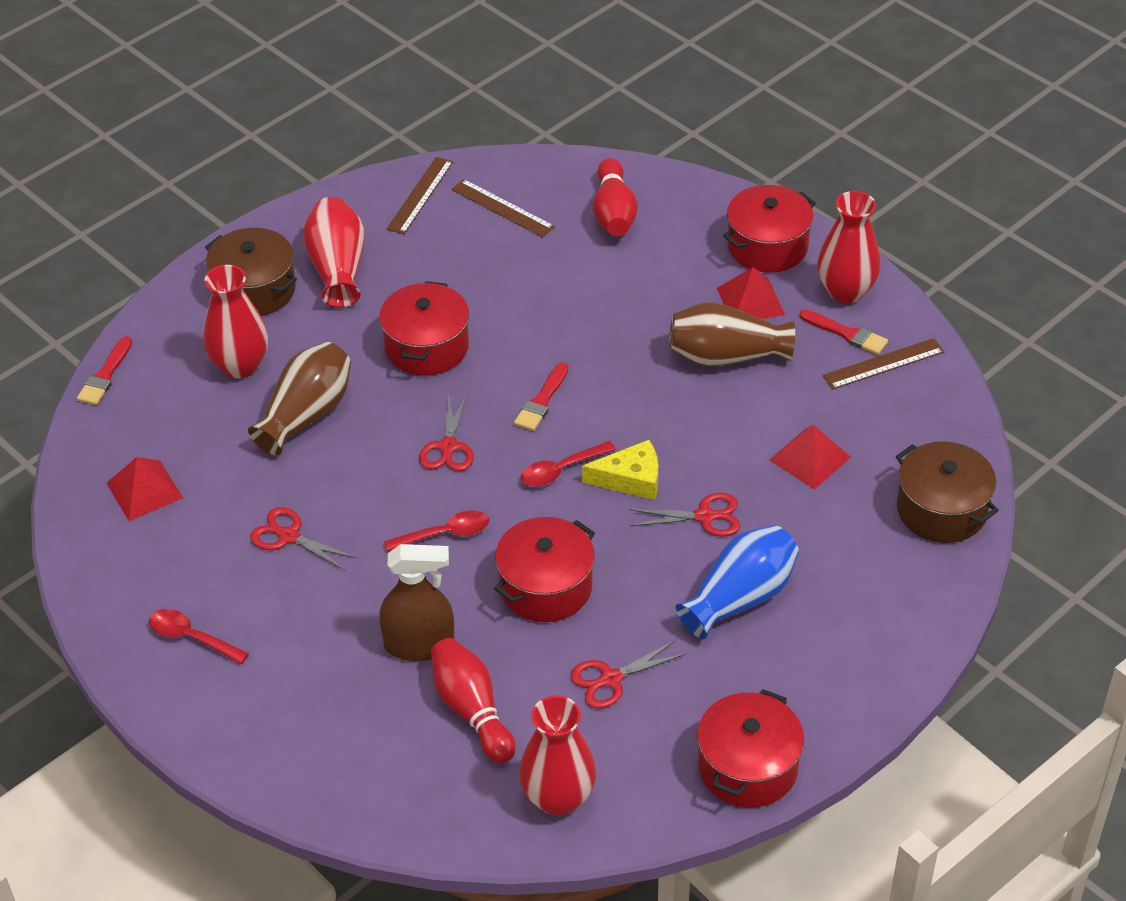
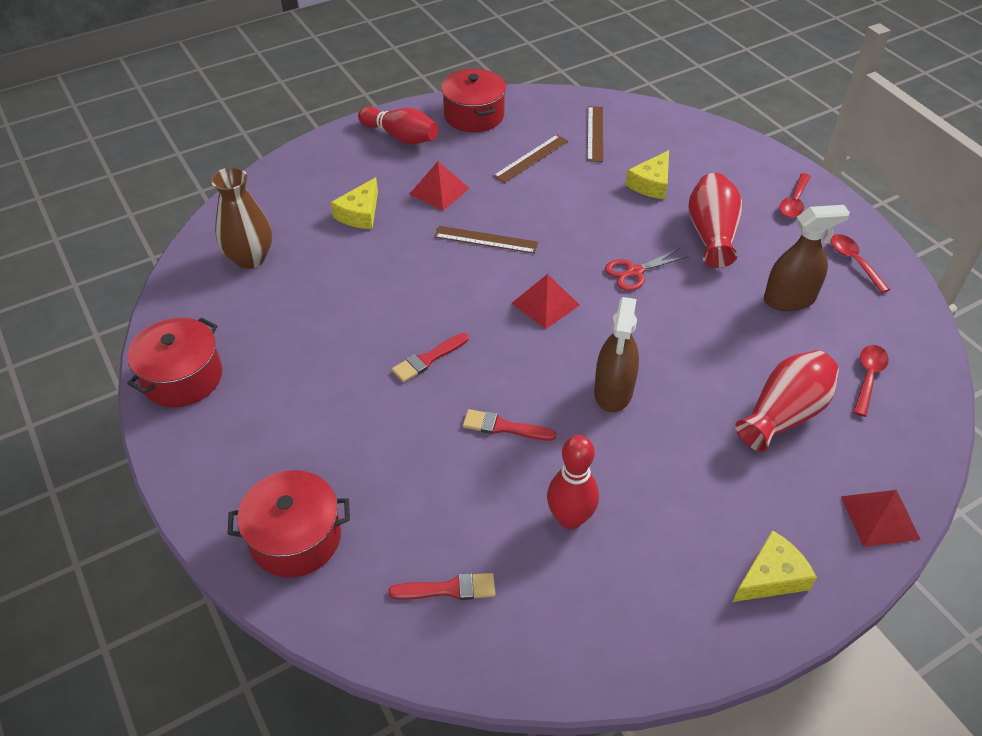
blue vase: 1 -> 0
brown pot: 2 -> 0
brown spray bottle: 1 -> 2
brown vase: 2 -> 1
red pot: 4 -> 3
red scissors: 4 -> 1
red vase: 4 -> 2
yellow cheese: 1 -> 3

